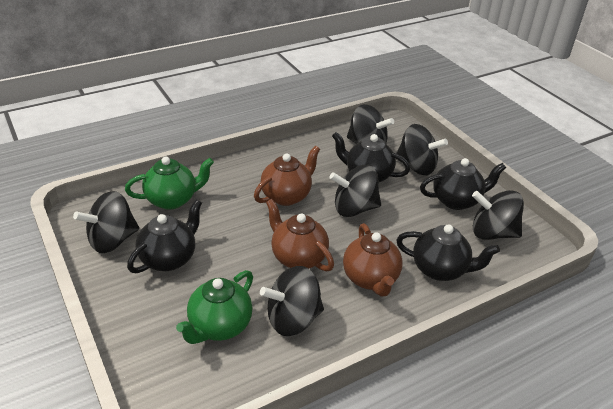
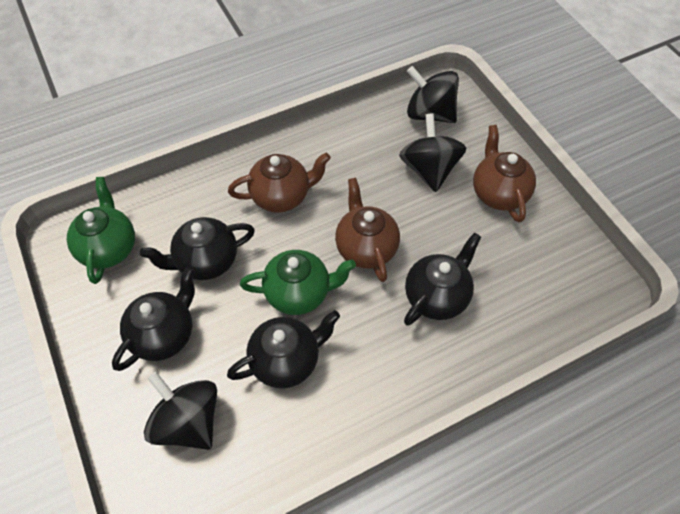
black spinning top: 6 -> 3

